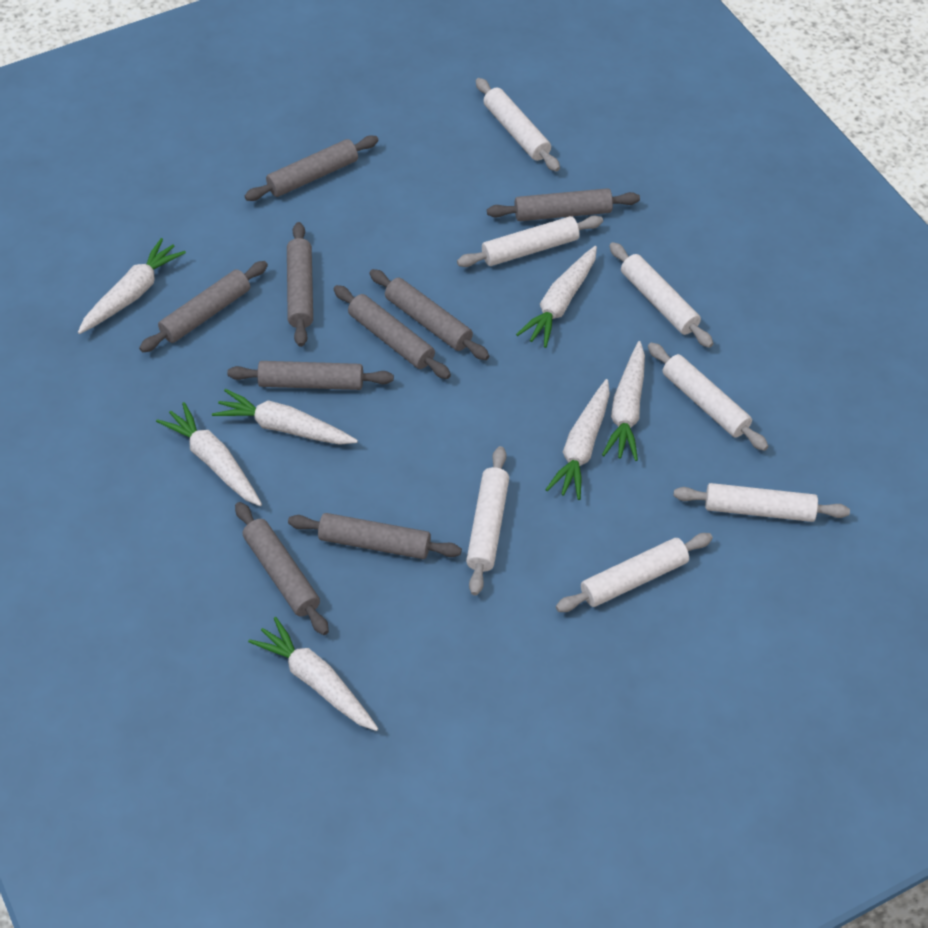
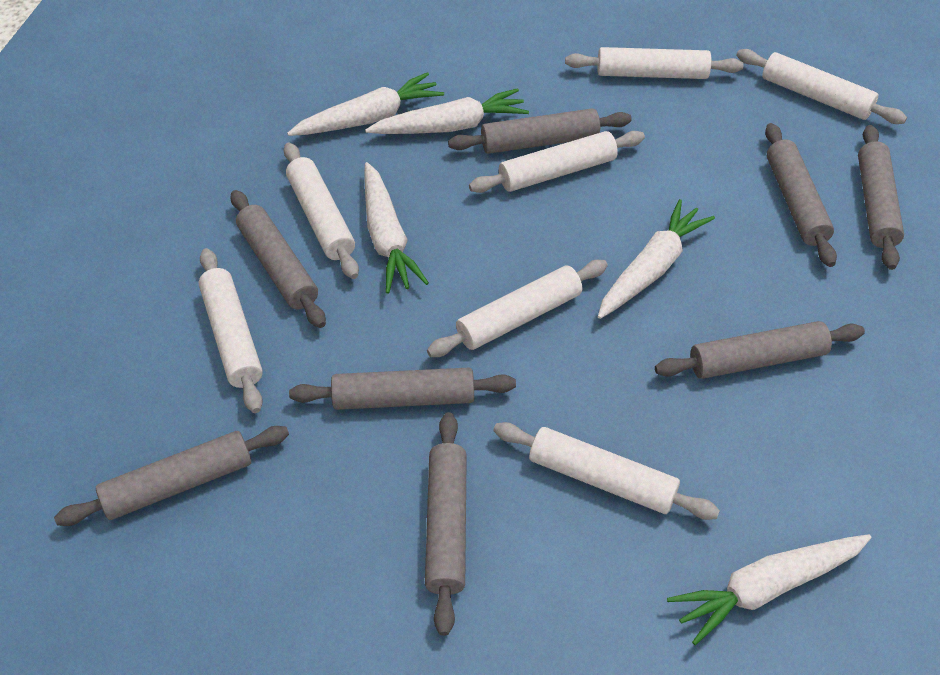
grey rolling pin: 9 -> 8
white carrot: 7 -> 5

